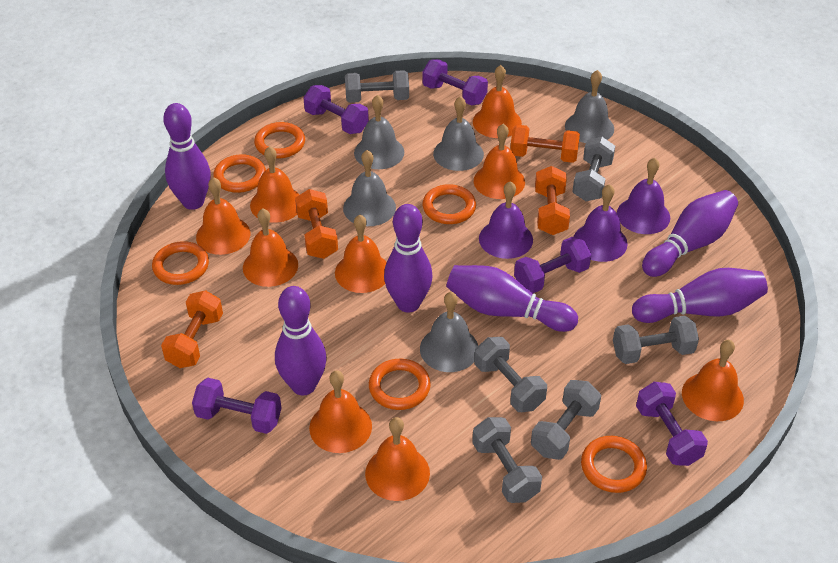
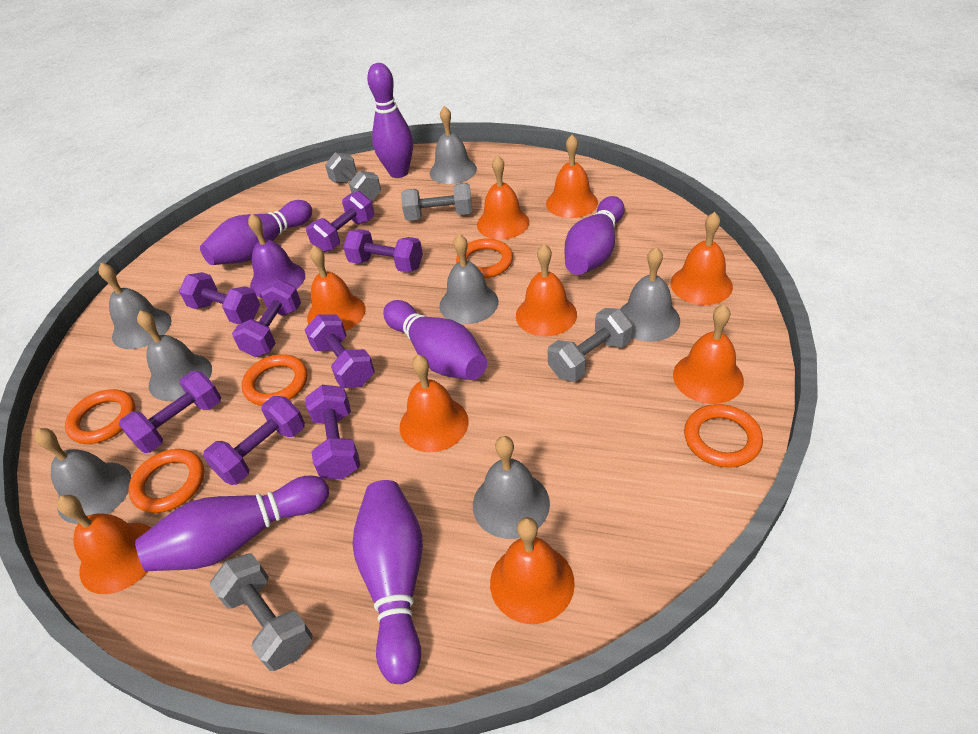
grey bell: 5 -> 7
grey dumbbell: 6 -> 4
orange dumbbell: 4 -> 0
orange ring: 6 -> 5
purple bell: 3 -> 1
purple dumbbell: 5 -> 8

